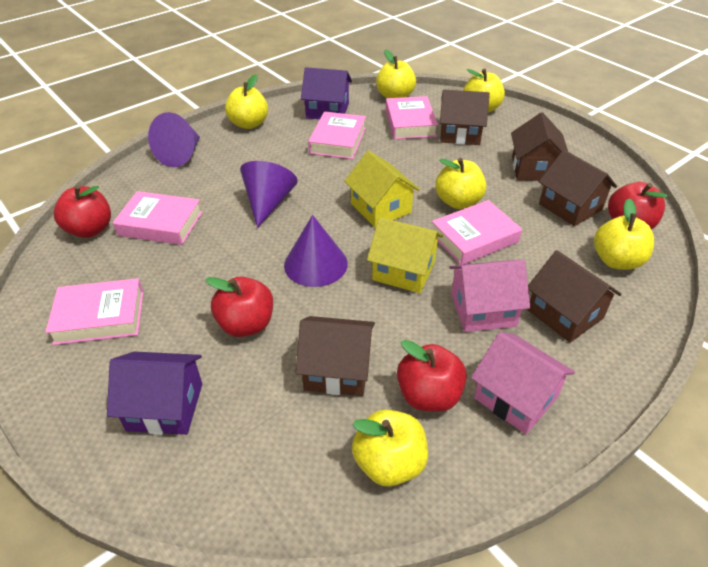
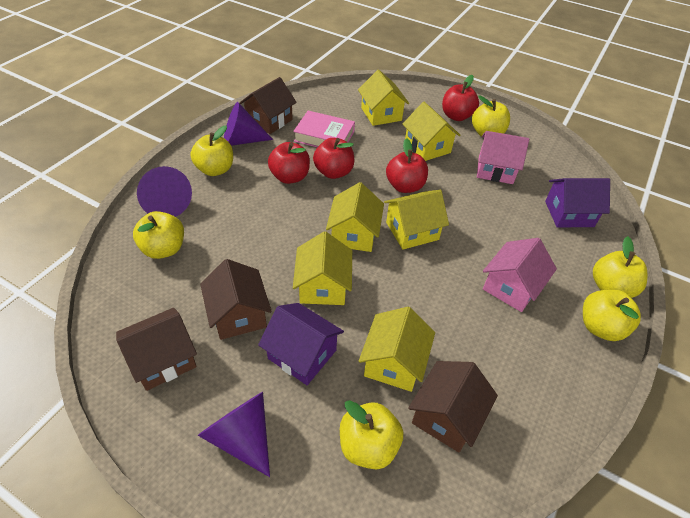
brown house: 5 -> 4
pink book: 5 -> 1
yellow house: 2 -> 6

